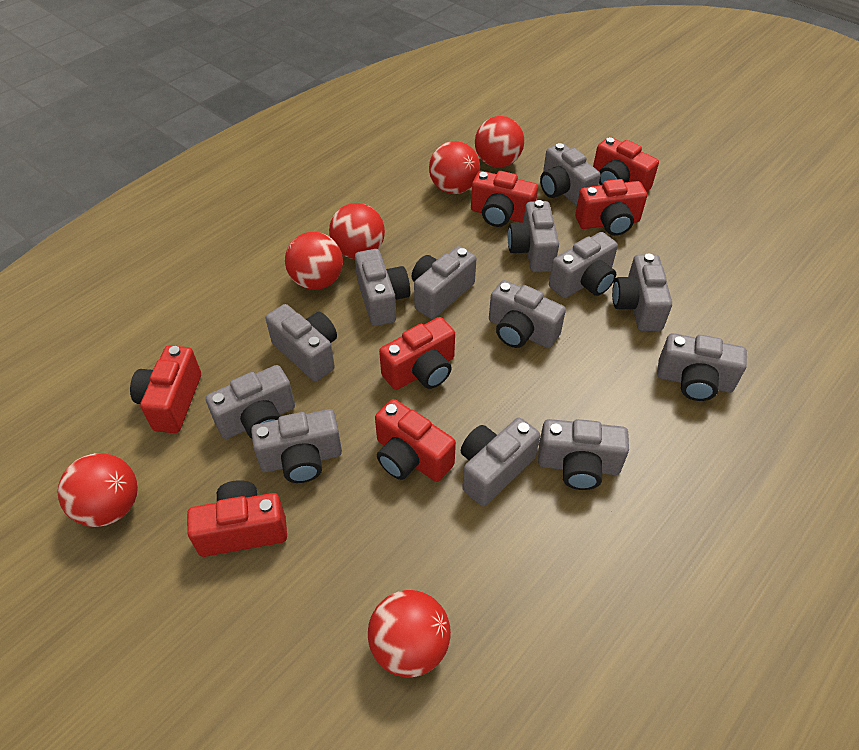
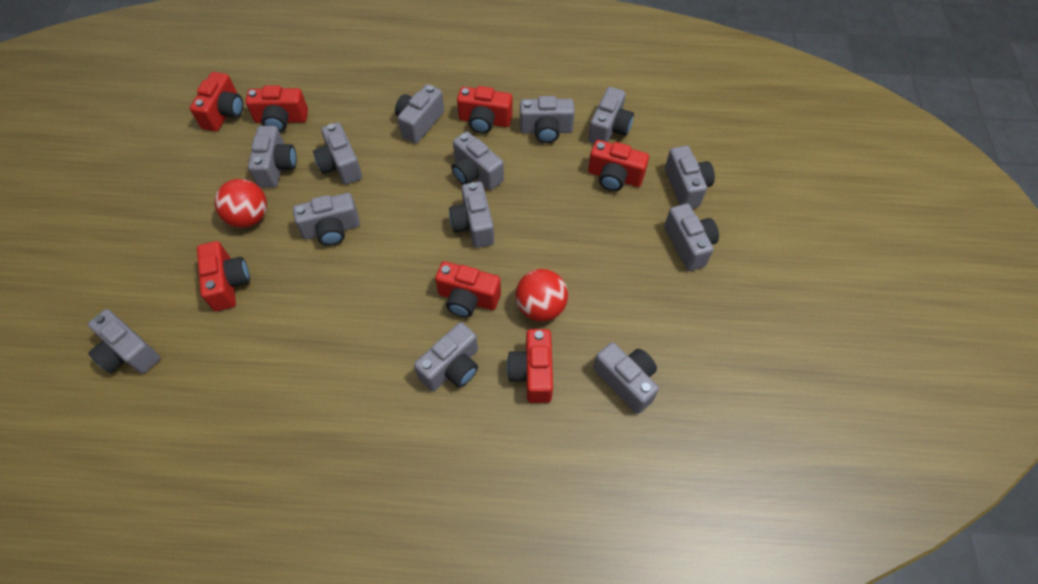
red ball: 6 -> 2

